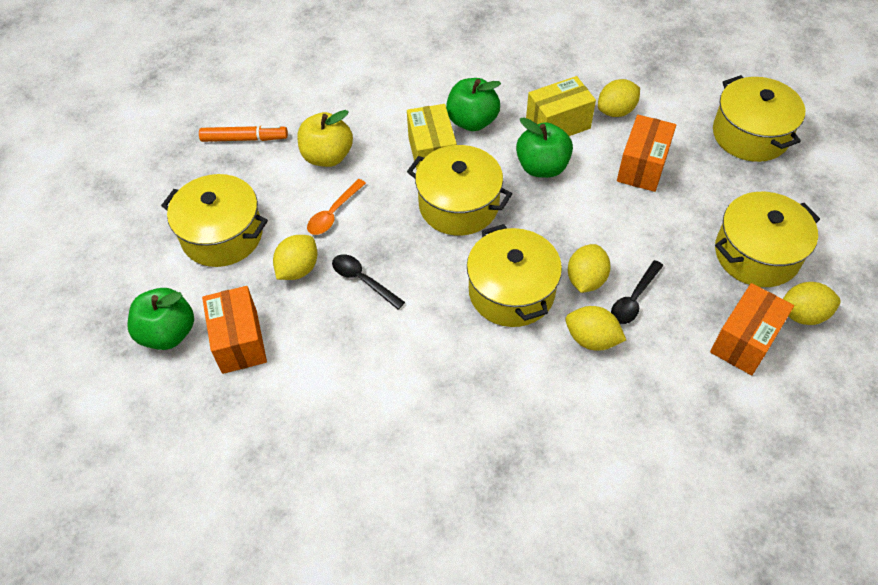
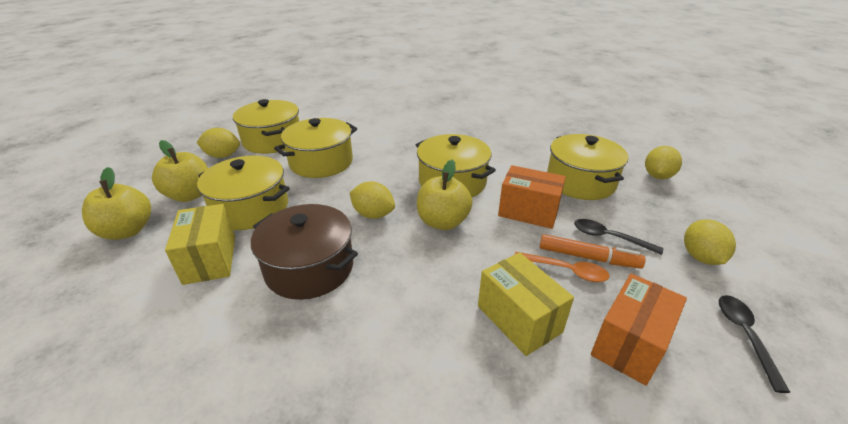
brown pot: 0 -> 1
green apple: 3 -> 0
orange box: 3 -> 2
yellow apple: 1 -> 3
yellow lemon: 5 -> 4

